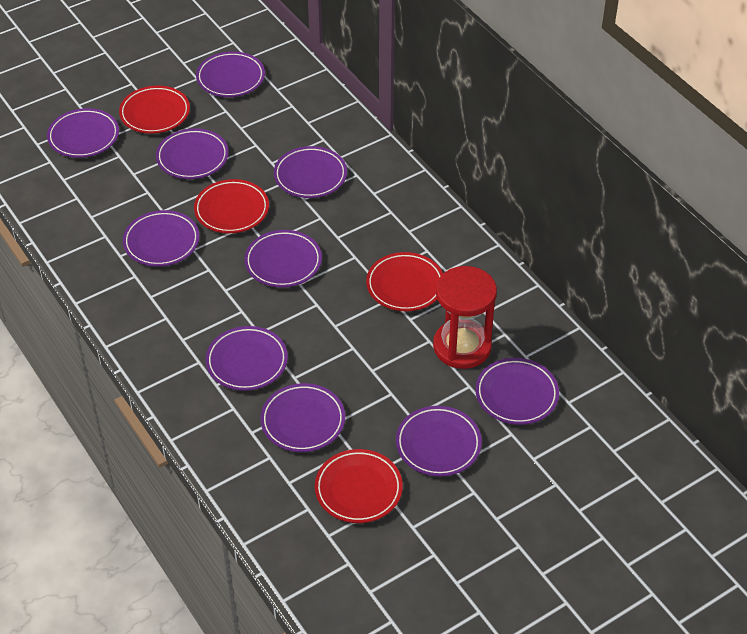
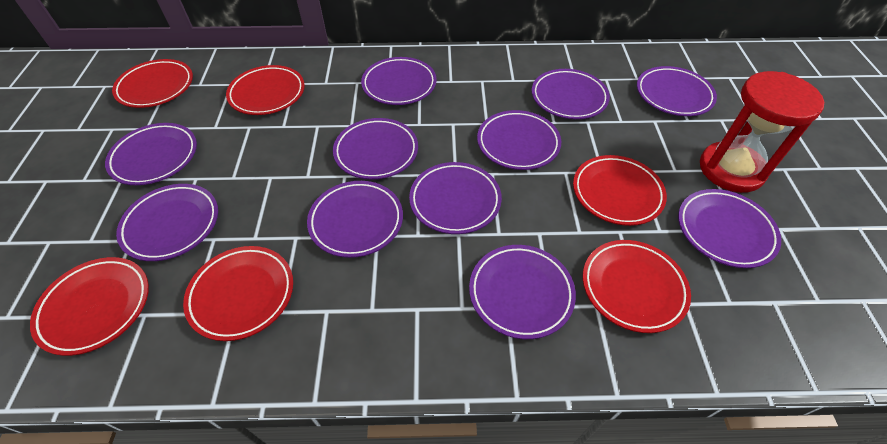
purple plate: 10 -> 11
red plate: 4 -> 6

